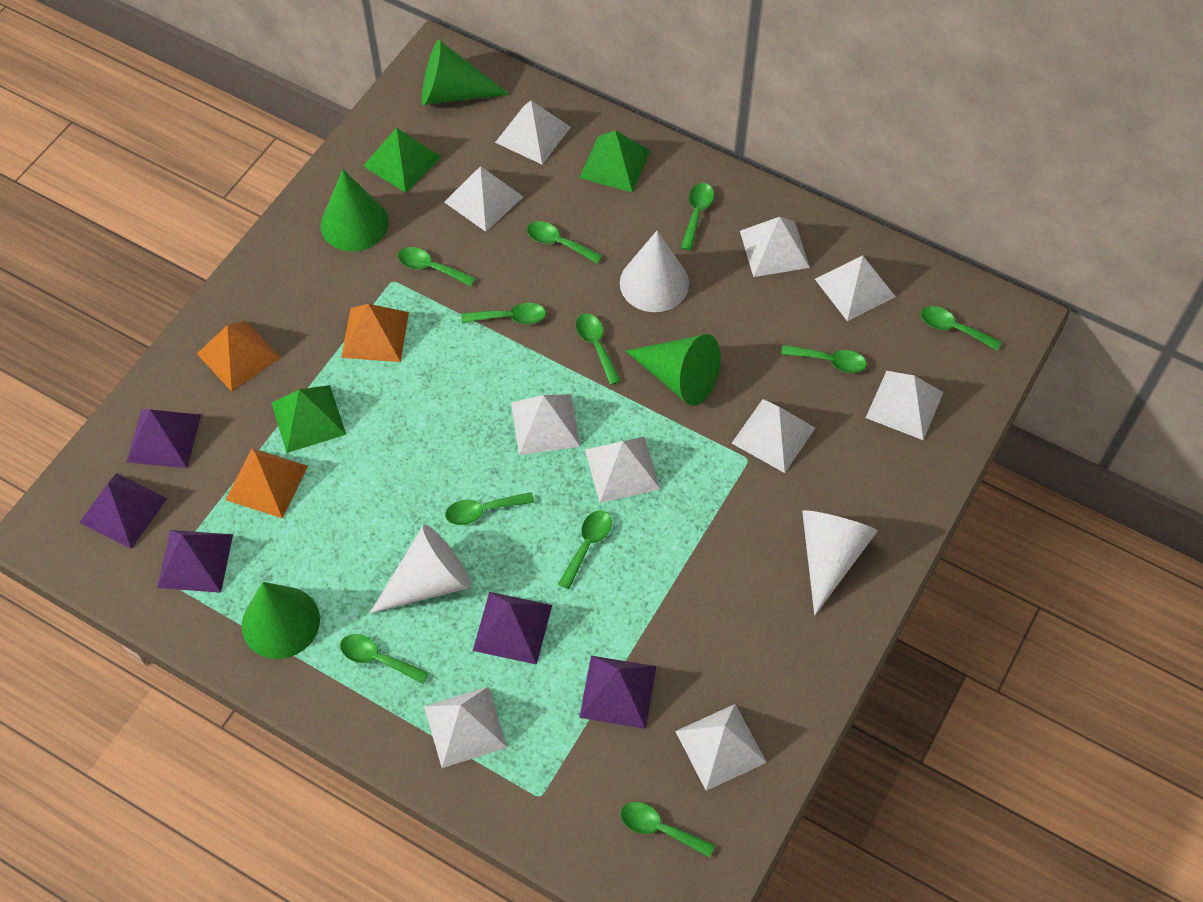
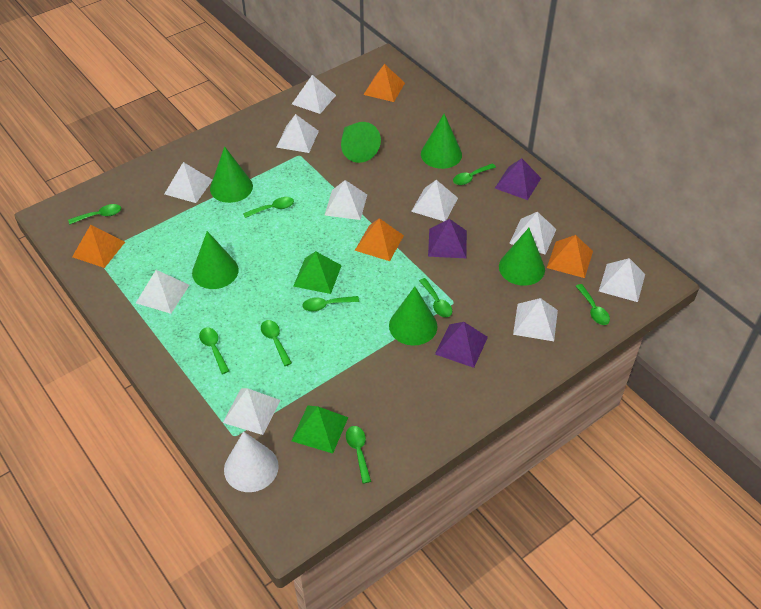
green cone: 4 -> 6
green pyramid: 3 -> 2
green spoon: 11 -> 9
orange pyramid: 3 -> 4
purple pyramid: 5 -> 3
white cone: 3 -> 1

